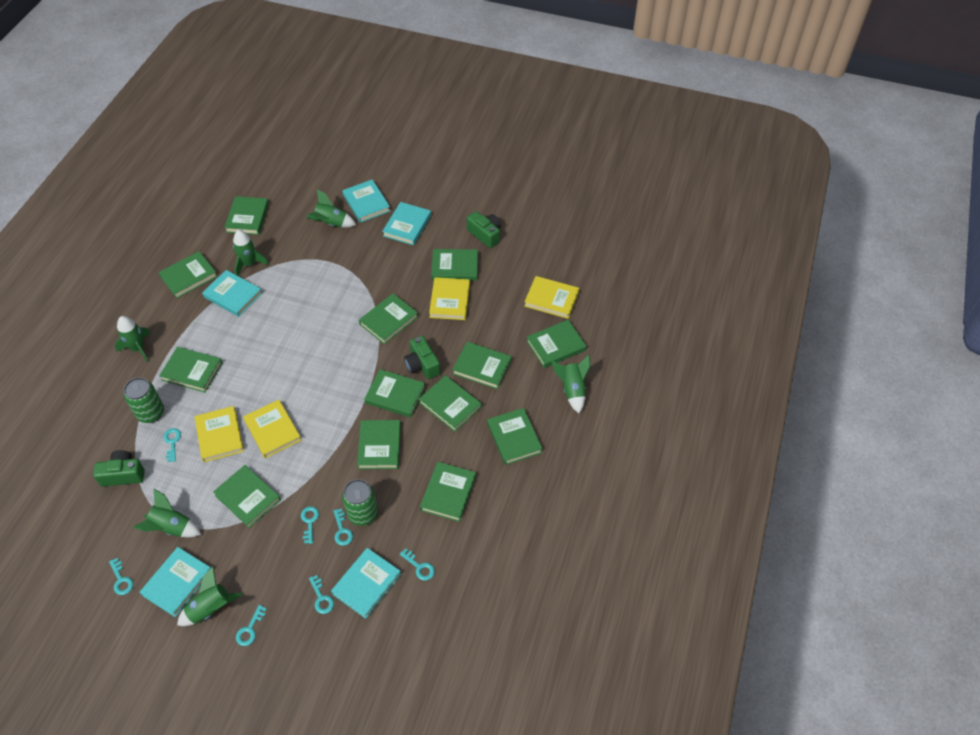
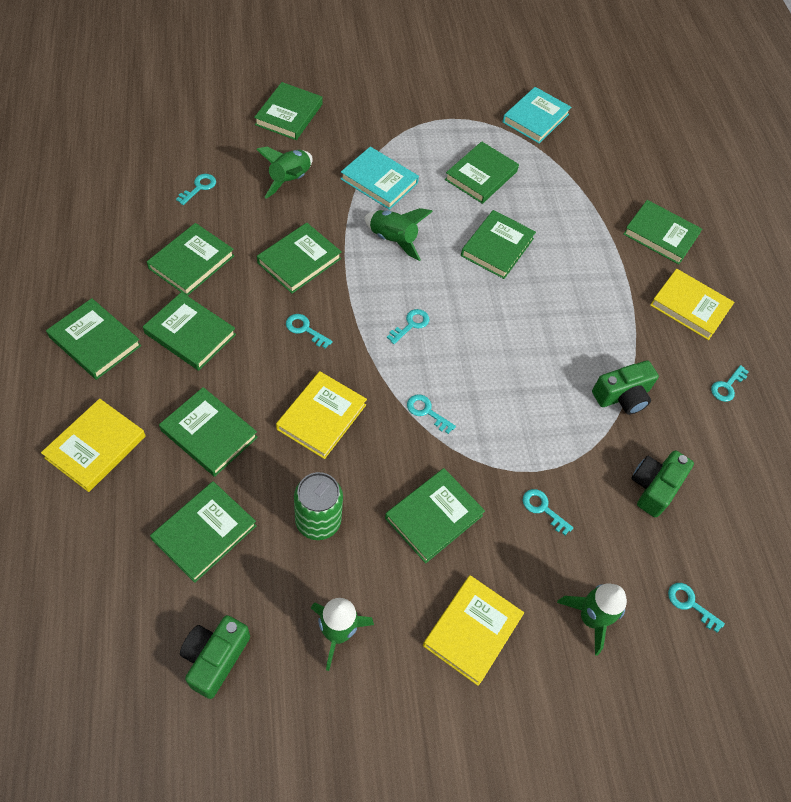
green book: 13 -> 11
green can: 2 -> 1
green rocket: 6 -> 4
turquoise book: 5 -> 2

